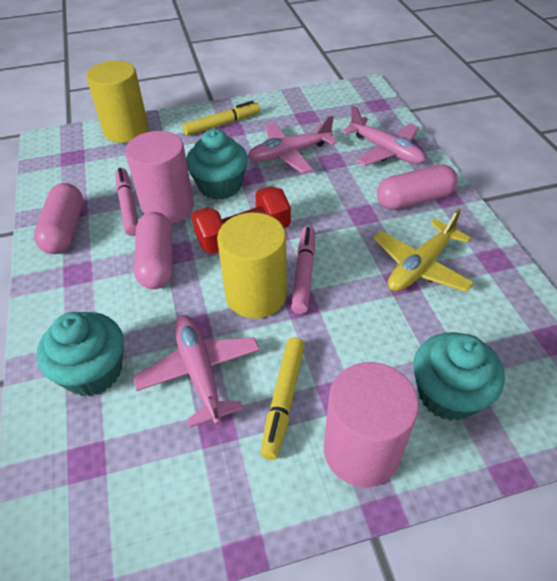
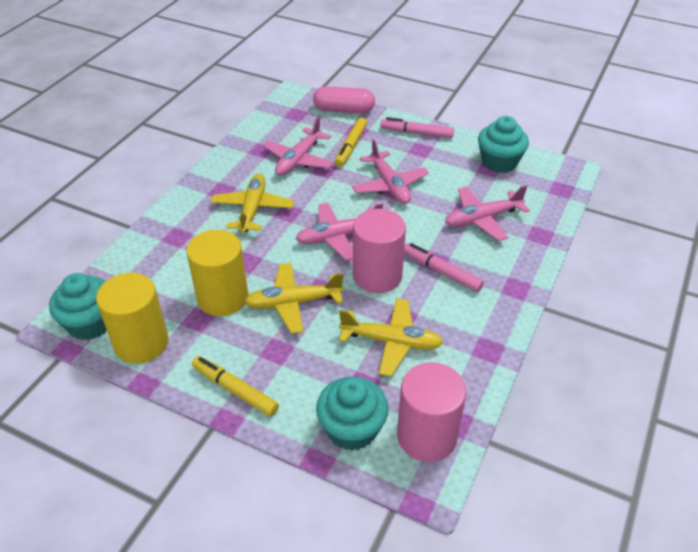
pink capsule: 3 -> 1
pink plane: 3 -> 4
red dumbbell: 1 -> 0
yellow plane: 1 -> 3

